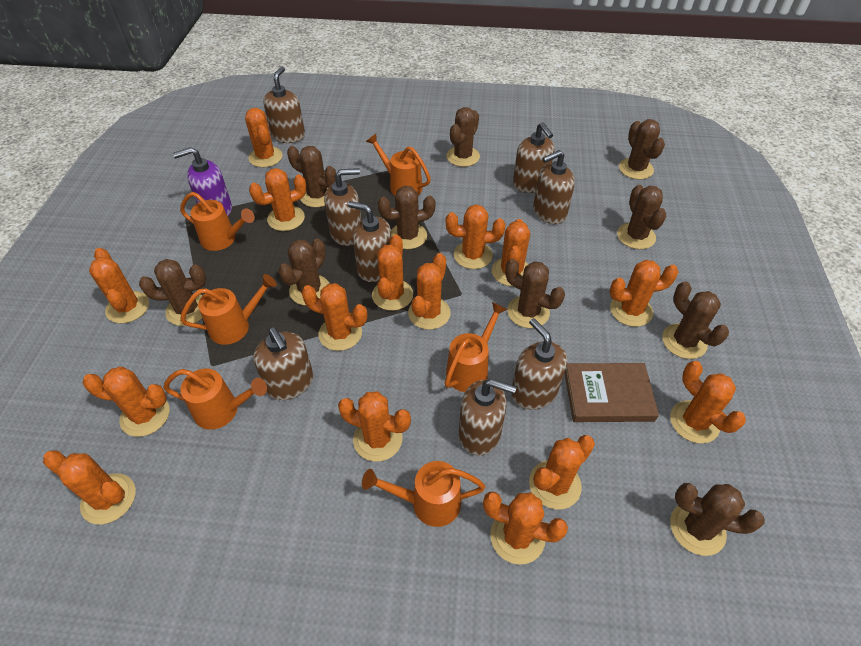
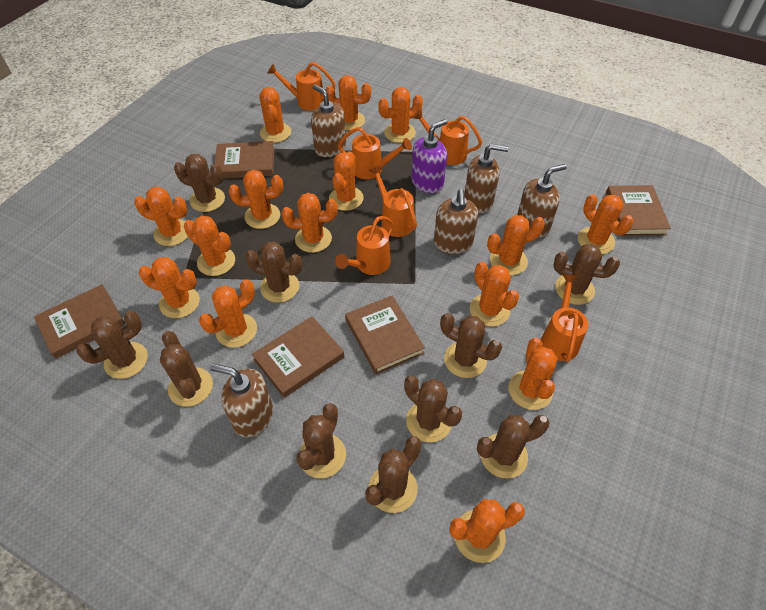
brown book: 1 -> 5
brown soap dispenser: 8 -> 5

